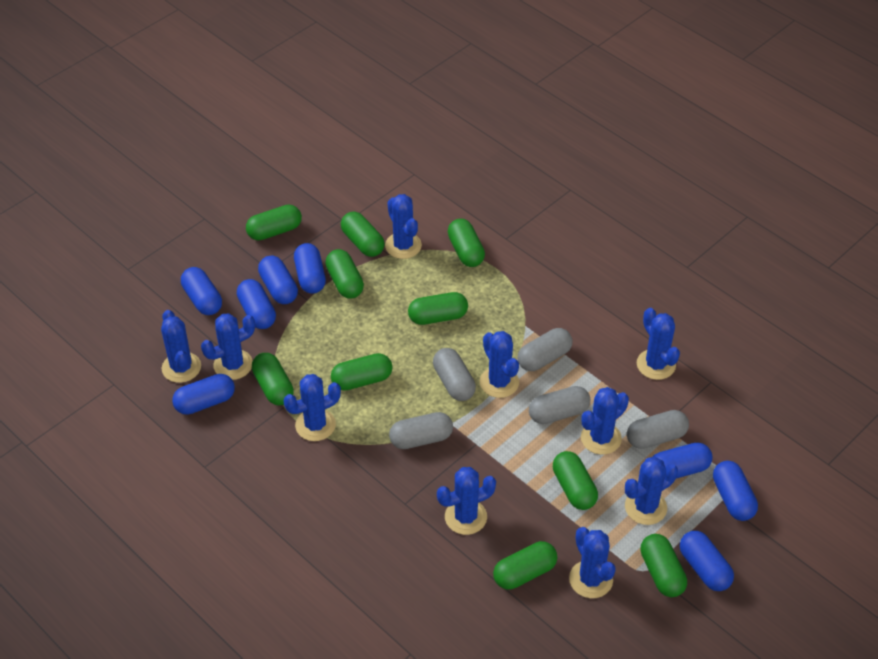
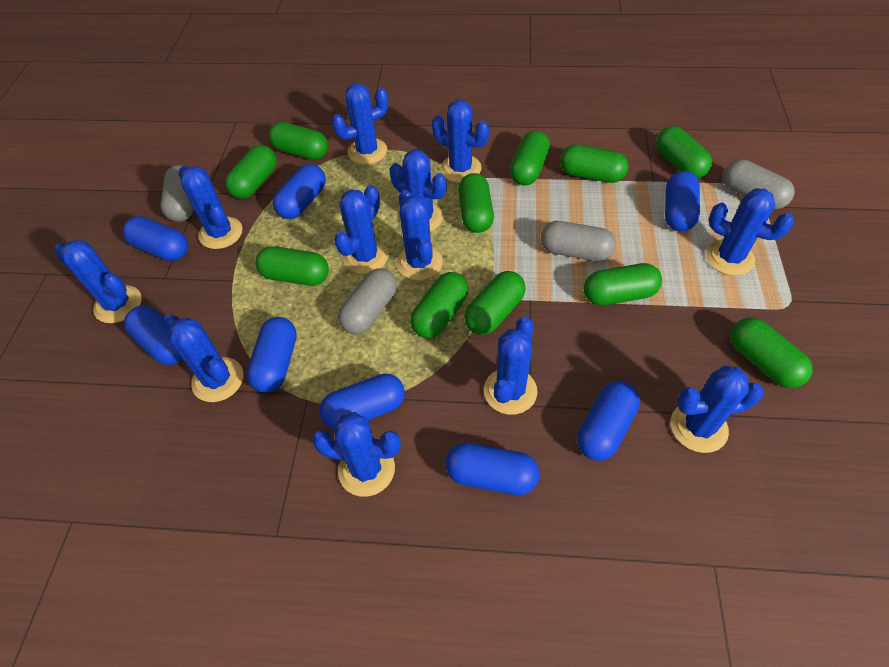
blue cactus: 10 -> 12
green capsule: 10 -> 11
grey capsule: 5 -> 4

